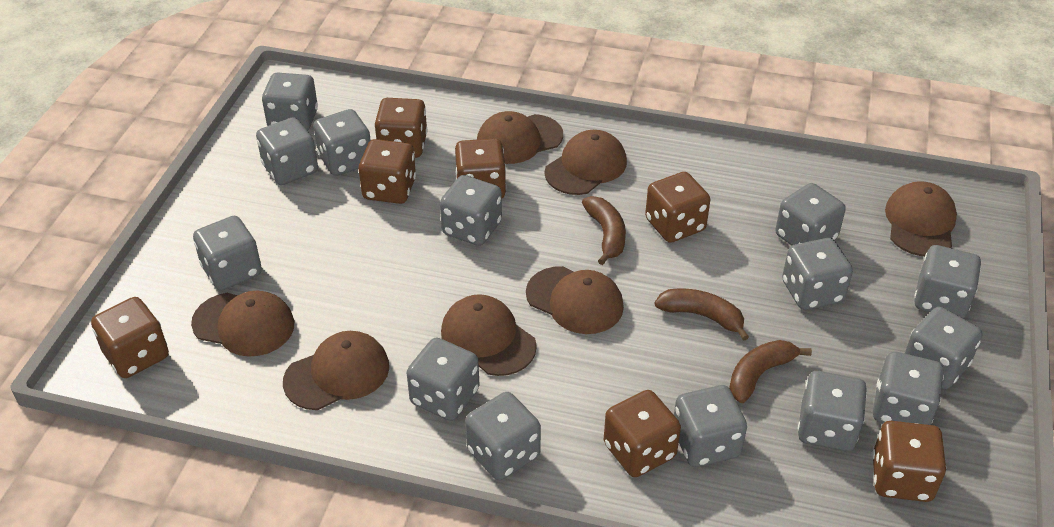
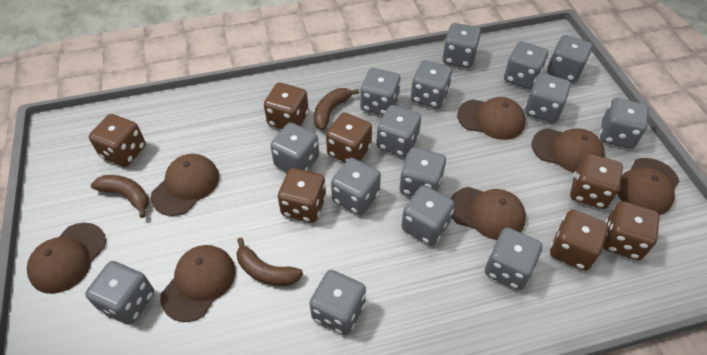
grey dice: 14 -> 15

